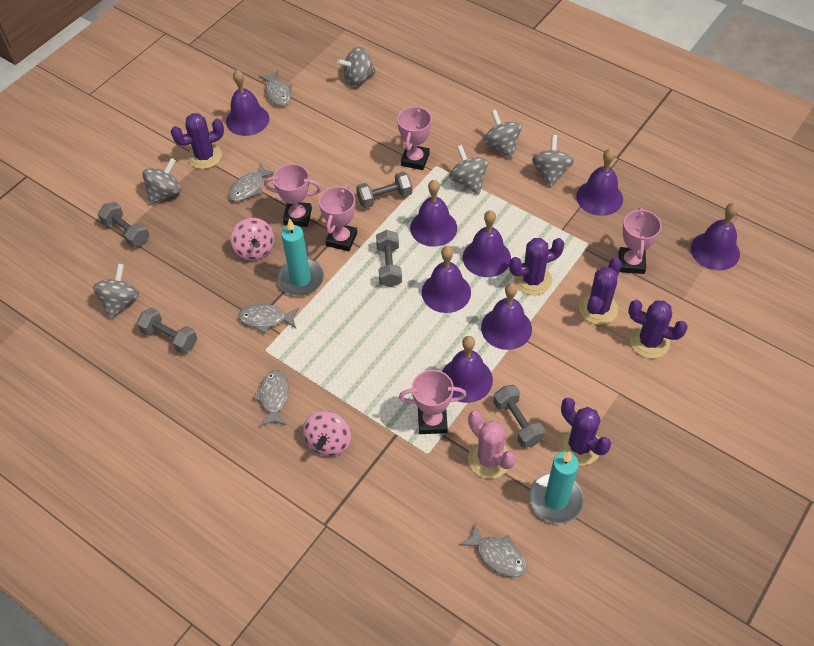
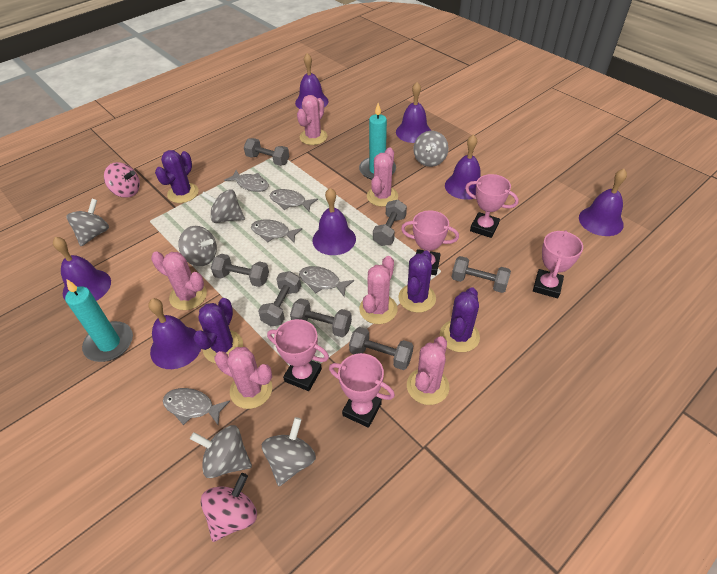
grey dumbbell: 5 -> 7
pink cactus: 1 -> 6
purple bell: 8 -> 7
purple cactus: 5 -> 4

